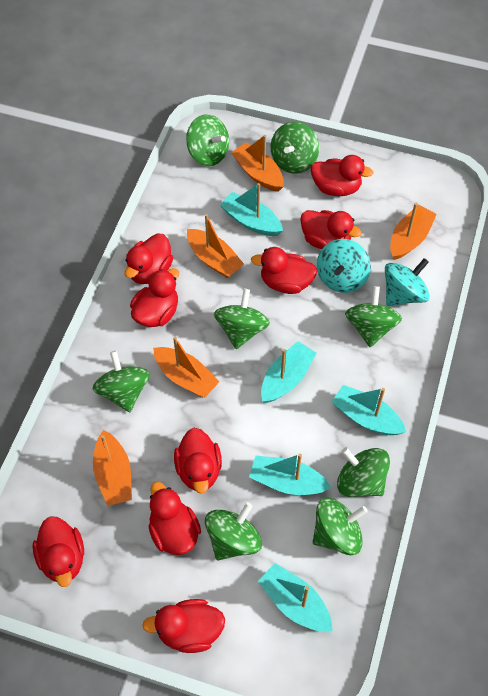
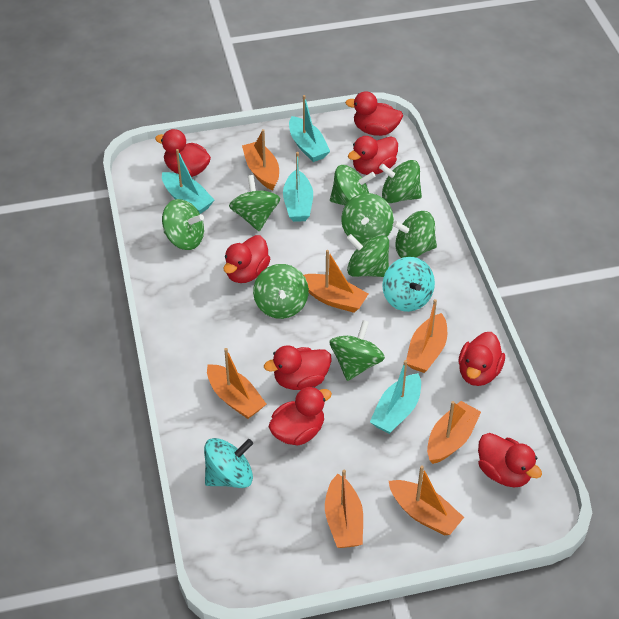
green spinning top: 8 -> 9
orange boat: 5 -> 7
red duck: 9 -> 8
turquoise boat: 5 -> 4

